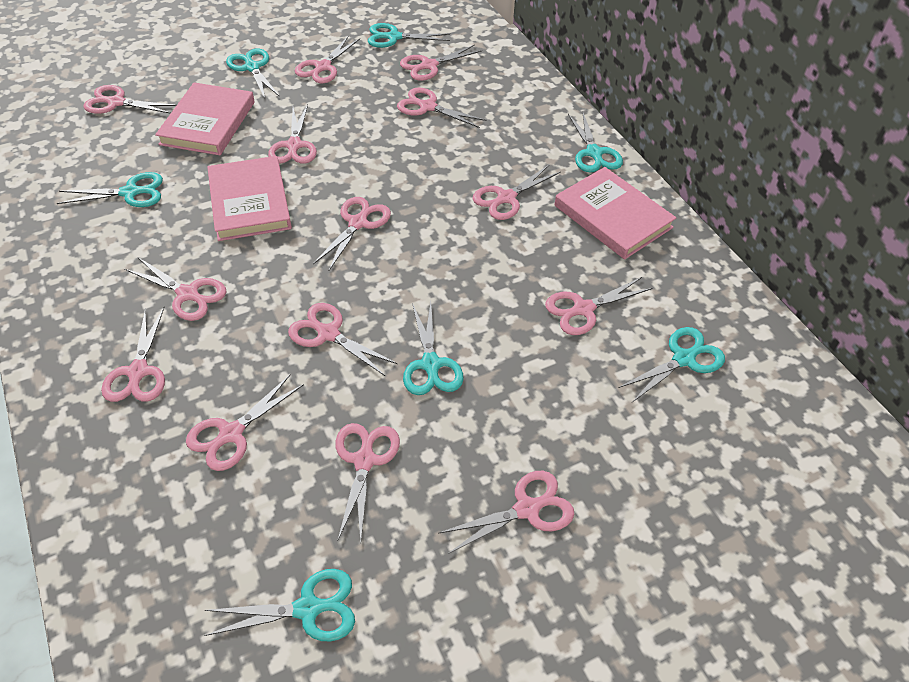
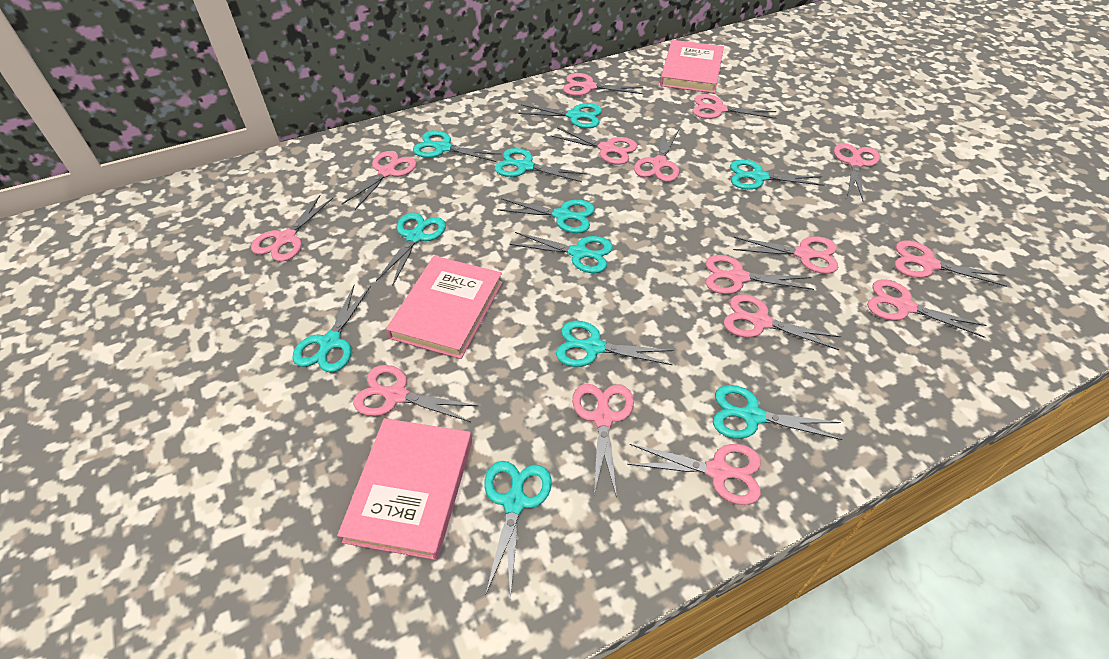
pink scissors: 14 -> 15
turquoise scissors: 7 -> 11

